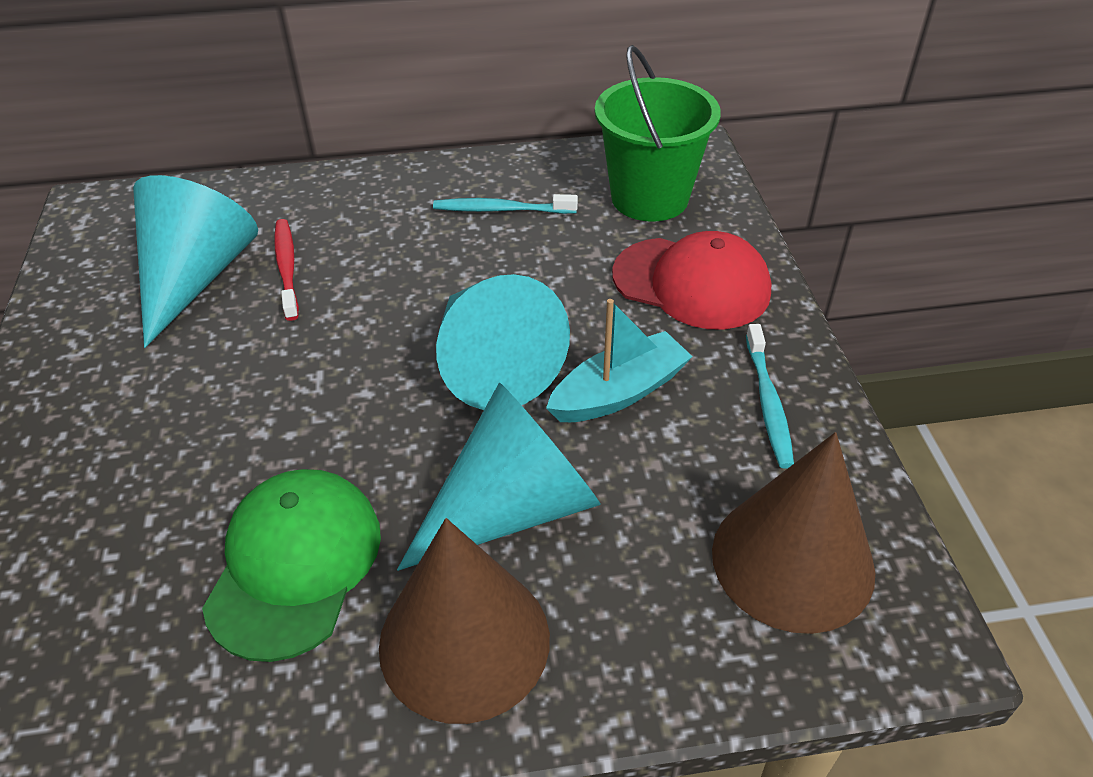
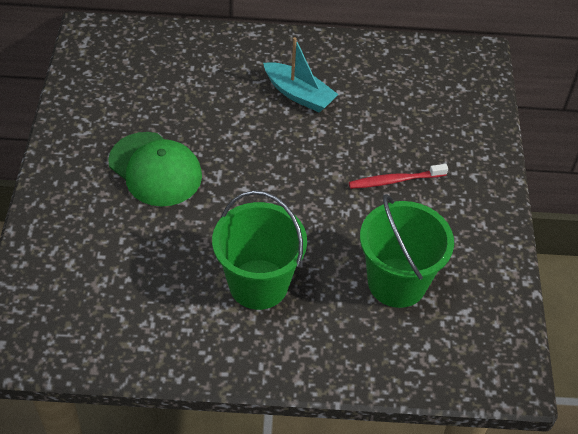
brown cone: 2 -> 0
green bucket: 1 -> 2
red cap: 1 -> 0
turquoise cone: 3 -> 0
turquoise toothbrush: 2 -> 0

